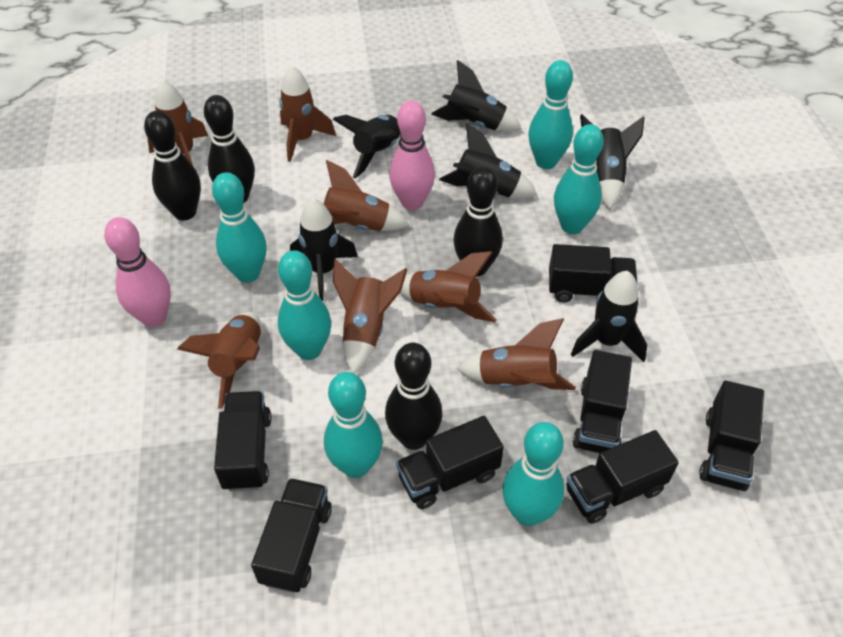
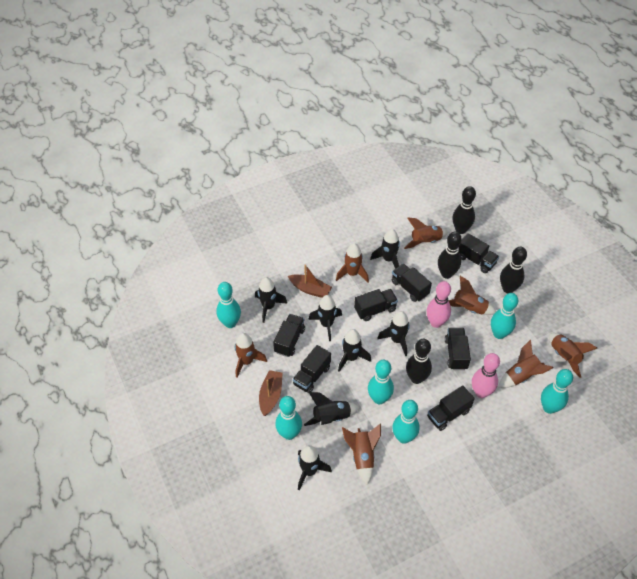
black rocket: 6 -> 7
brown boat: 0 -> 2

